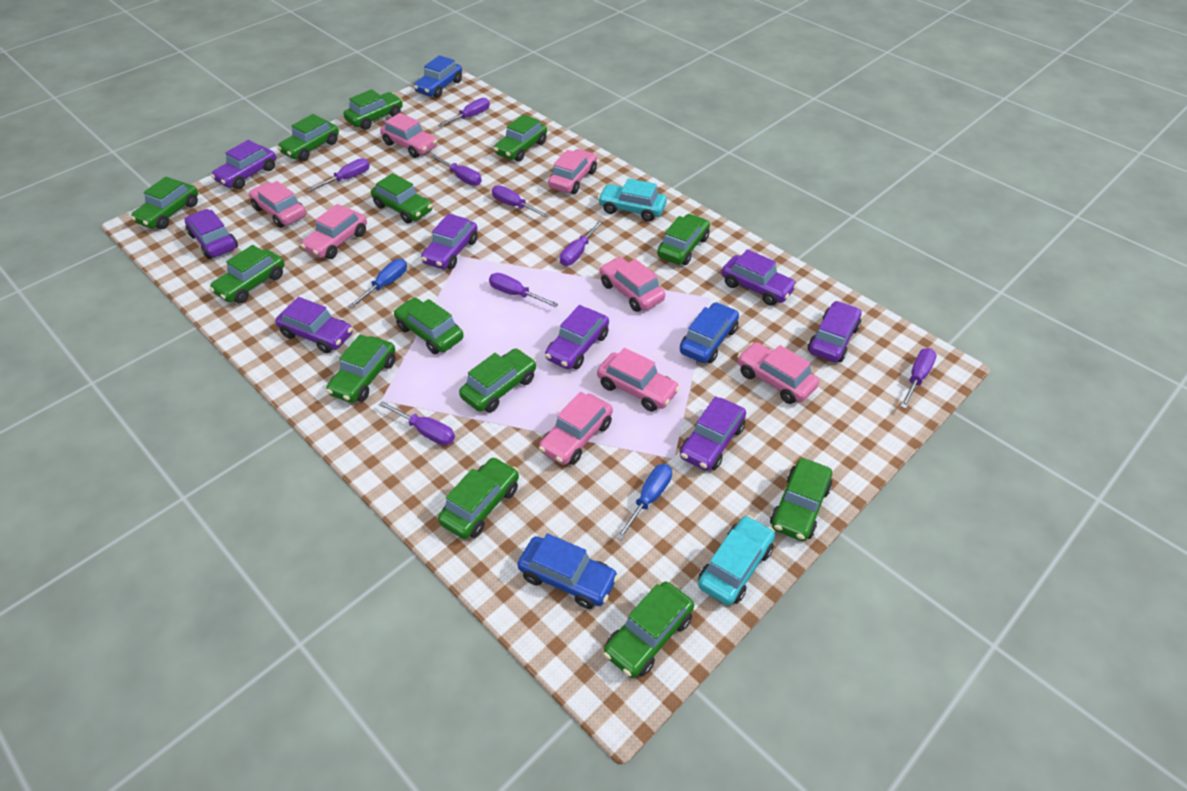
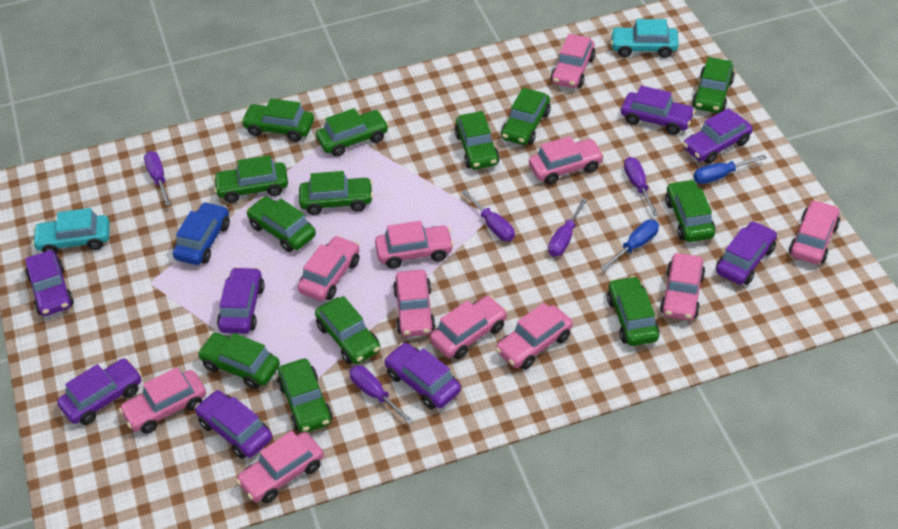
blue car: 3 -> 1
pink car: 8 -> 11
purple screwdriver: 8 -> 5

